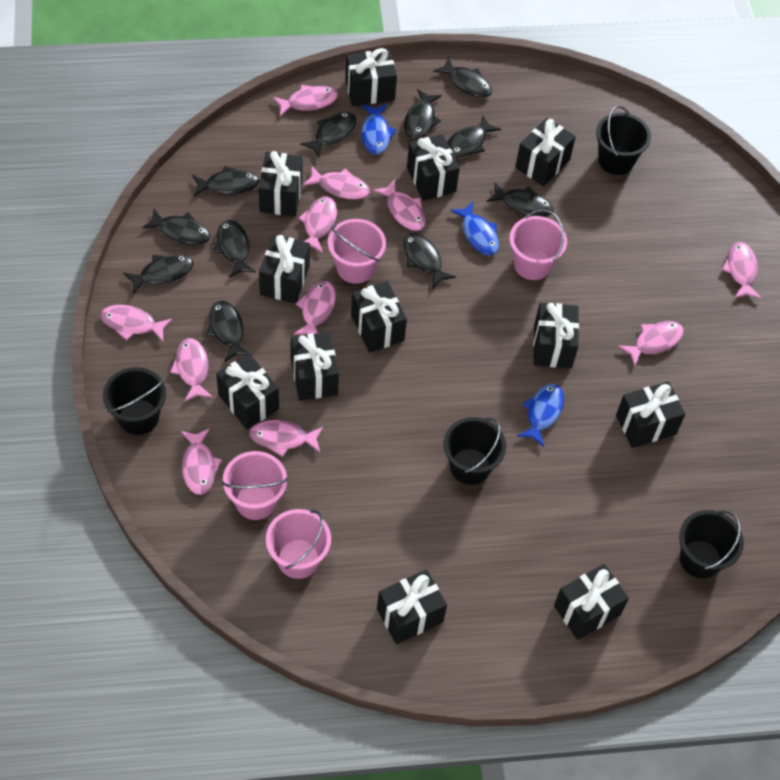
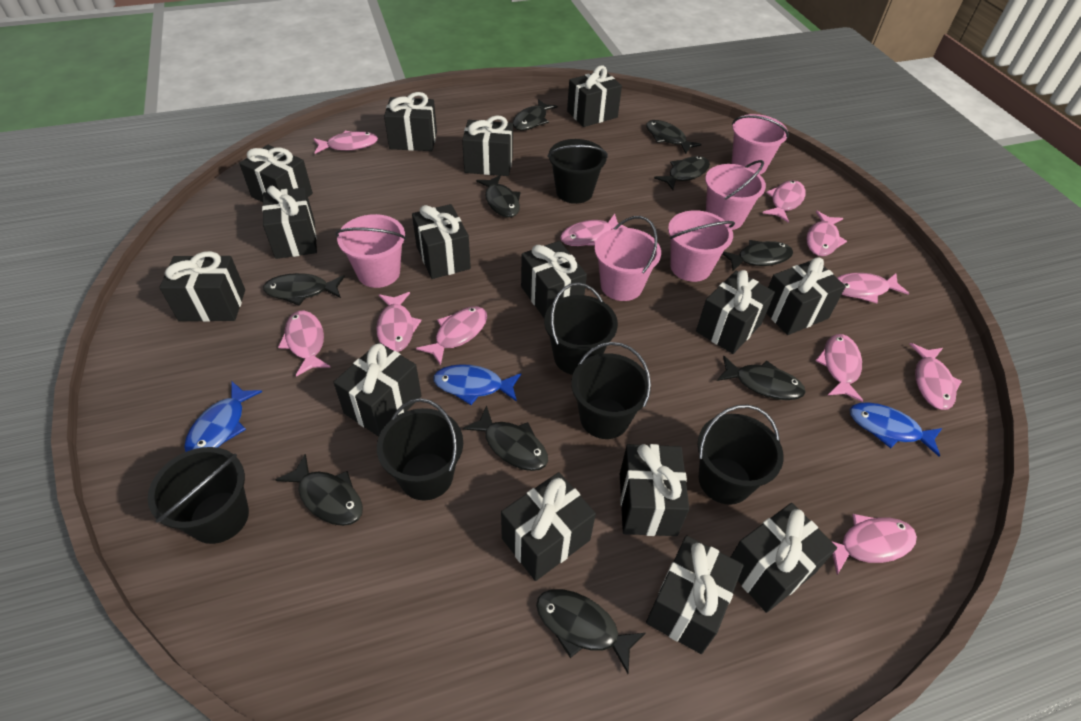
black bucket: 4 -> 6
black fish: 11 -> 10
black gift: 12 -> 15
pink bucket: 4 -> 5

